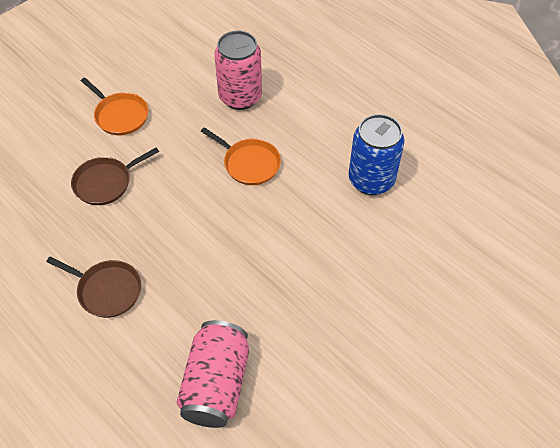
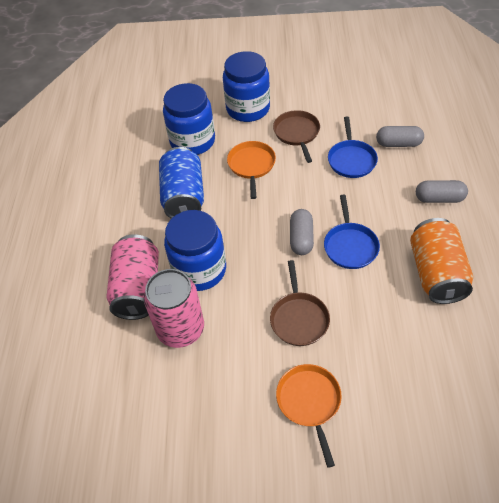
blue jar: 0 -> 3
blue pan: 0 -> 2
grey capsule: 0 -> 3
orange can: 0 -> 1

